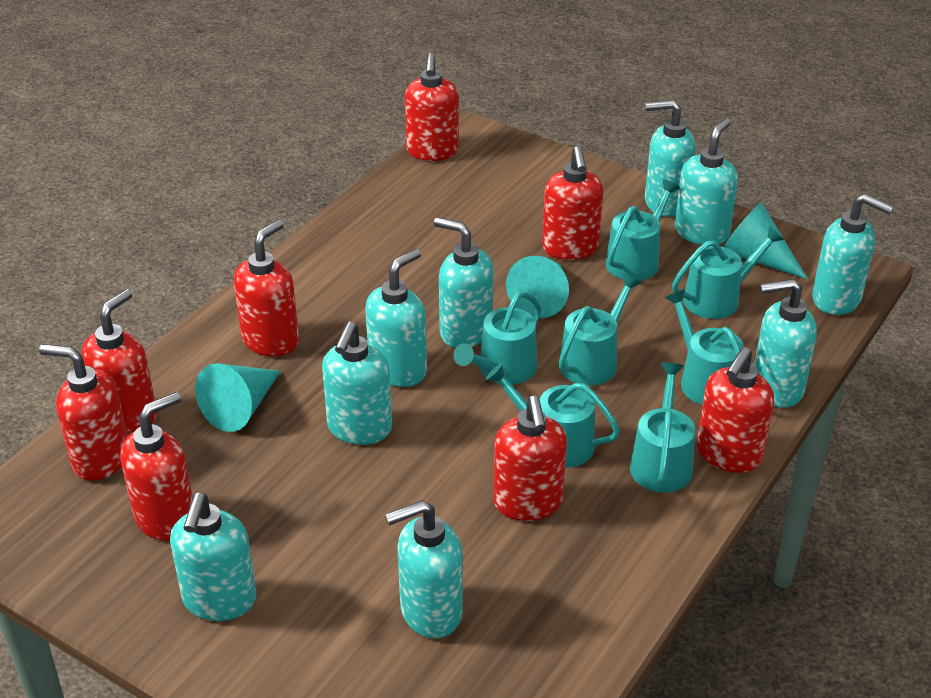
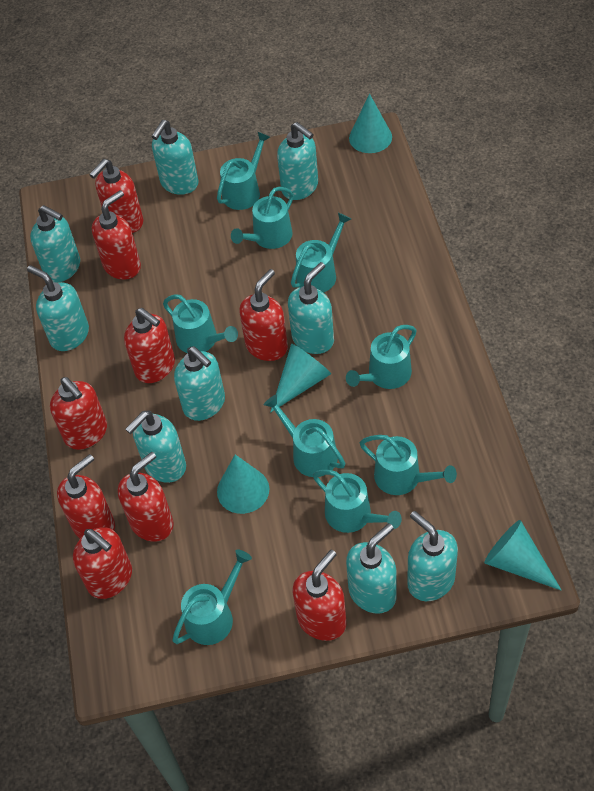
red soap dispenser: 8 -> 9
turquoise cone: 3 -> 4
turquoise watering can: 7 -> 9

